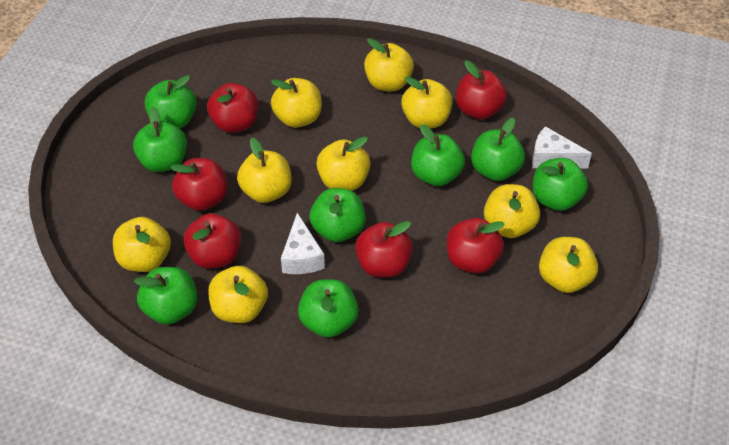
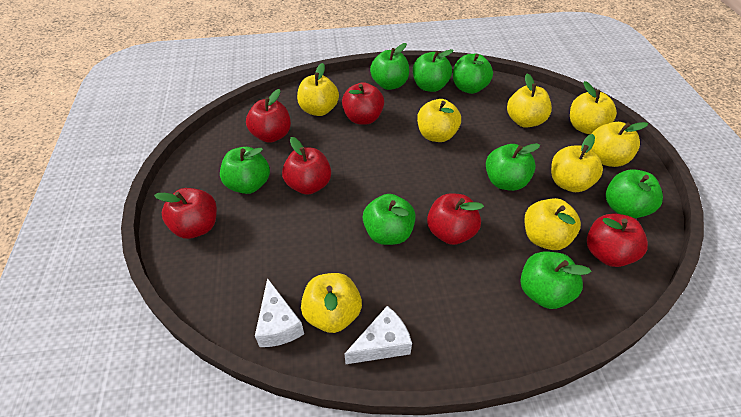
yellow apple: 9 -> 8

